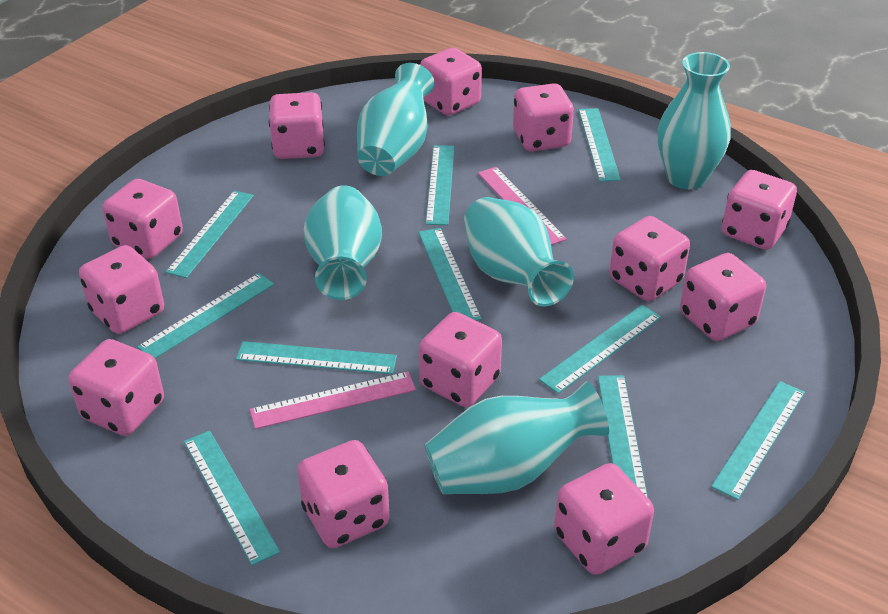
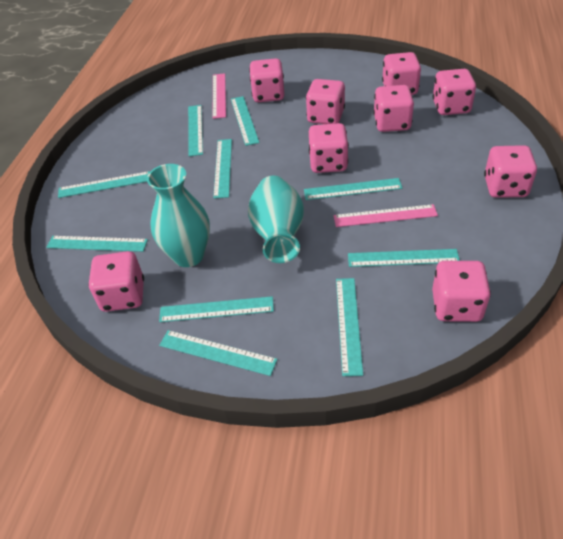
pink dice: 12 -> 9
turquoise vase: 5 -> 2

